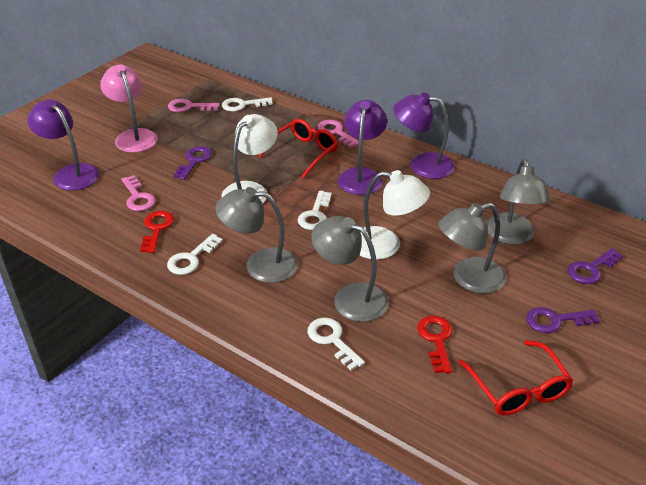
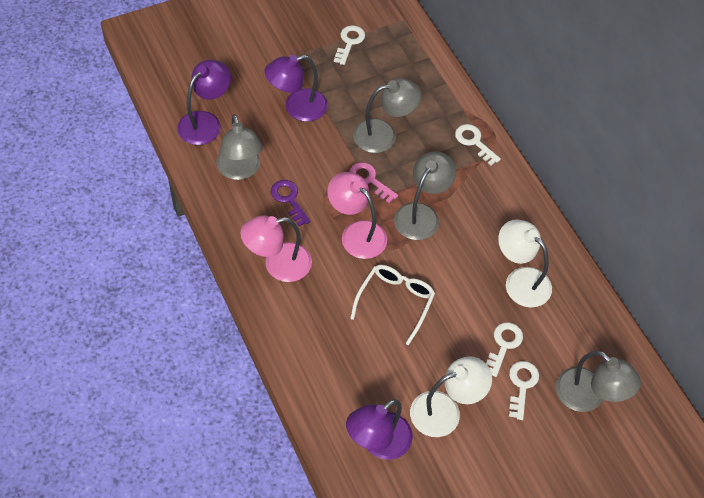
pink key: 3 -> 1
pink lamp: 1 -> 2
purple key: 3 -> 1
red glasses: 2 -> 0
red key: 2 -> 0
white glasses: 0 -> 1

